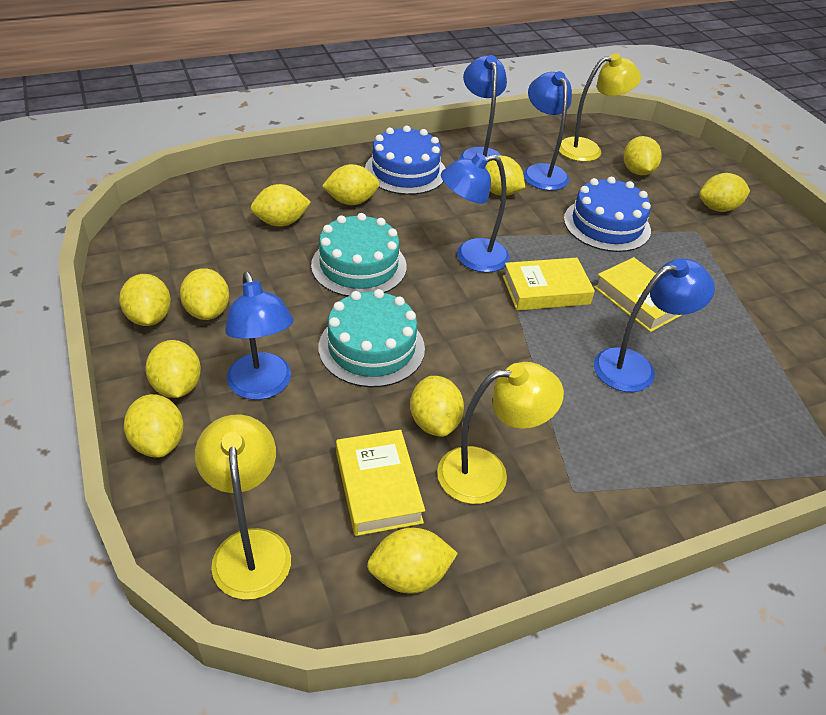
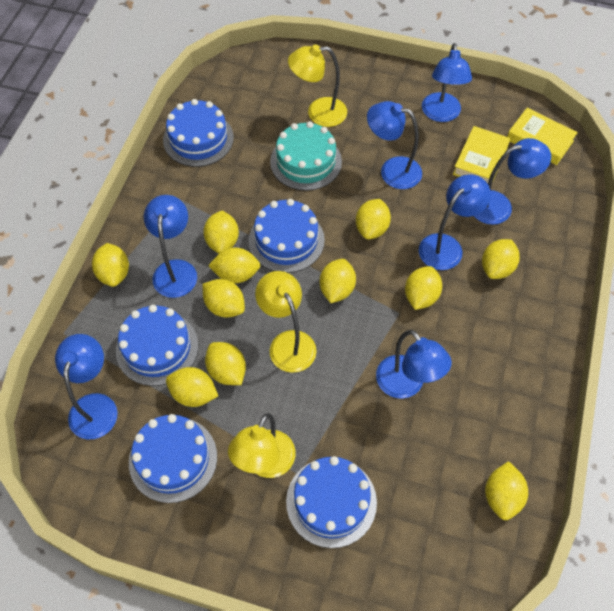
blue cake: 2 -> 5
blue lamp: 5 -> 7
turquoise cake: 2 -> 1
yellow book: 3 -> 2

